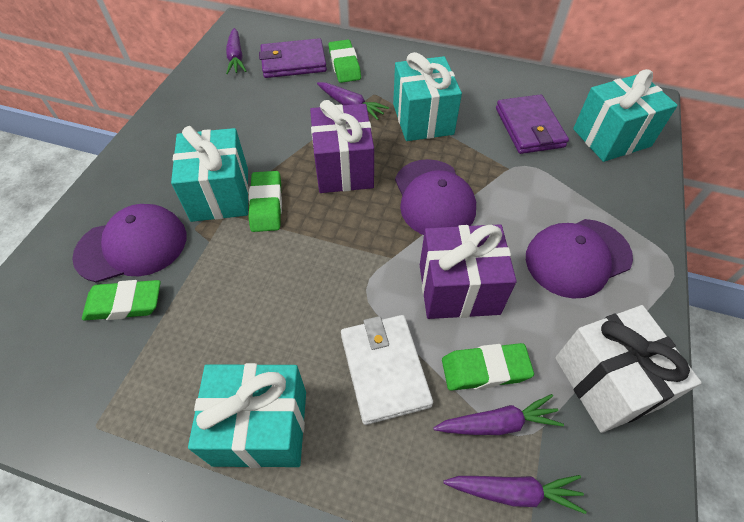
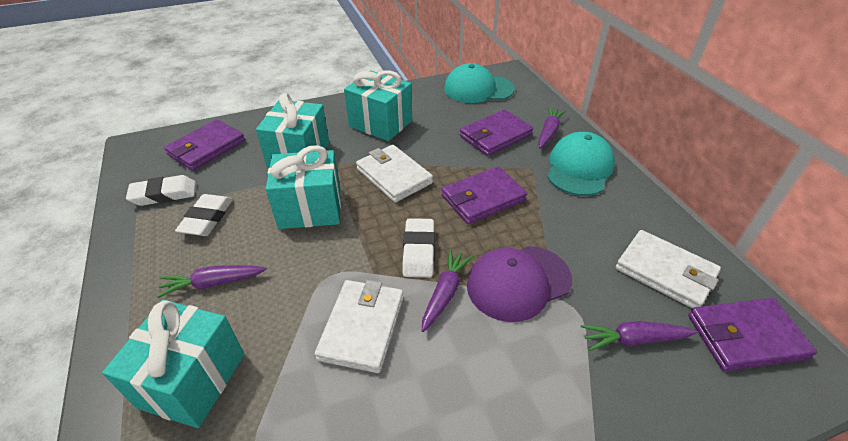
green eraser: 4 -> 0
purple cap: 3 -> 1
purple gift: 2 -> 0
purple wallet: 2 -> 4
turquoise cap: 0 -> 2
white eraser: 0 -> 3
white gift: 1 -> 0
white wallet: 1 -> 3

